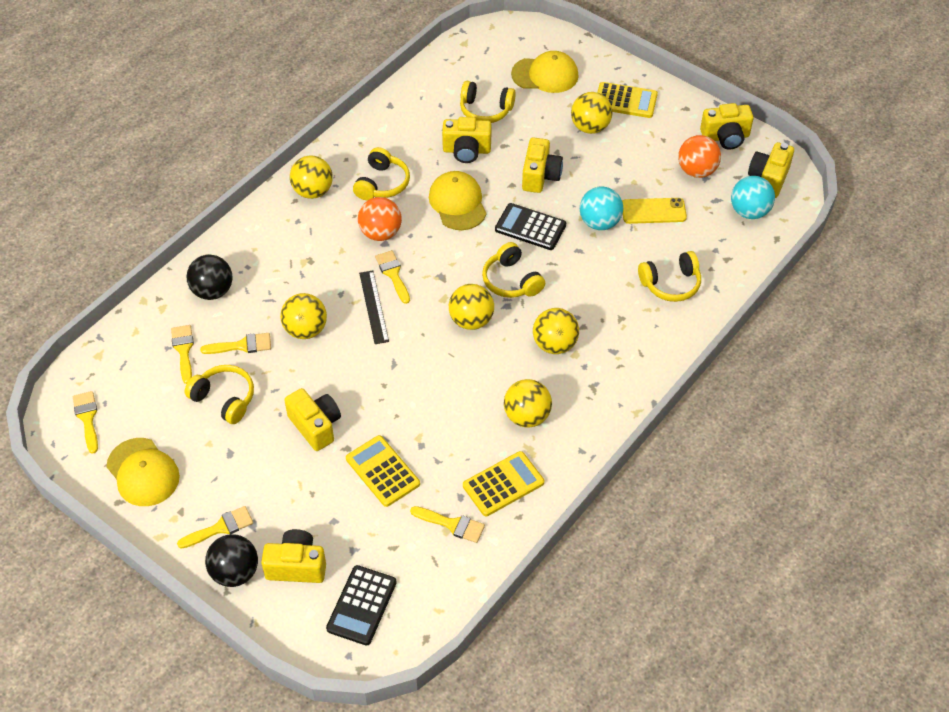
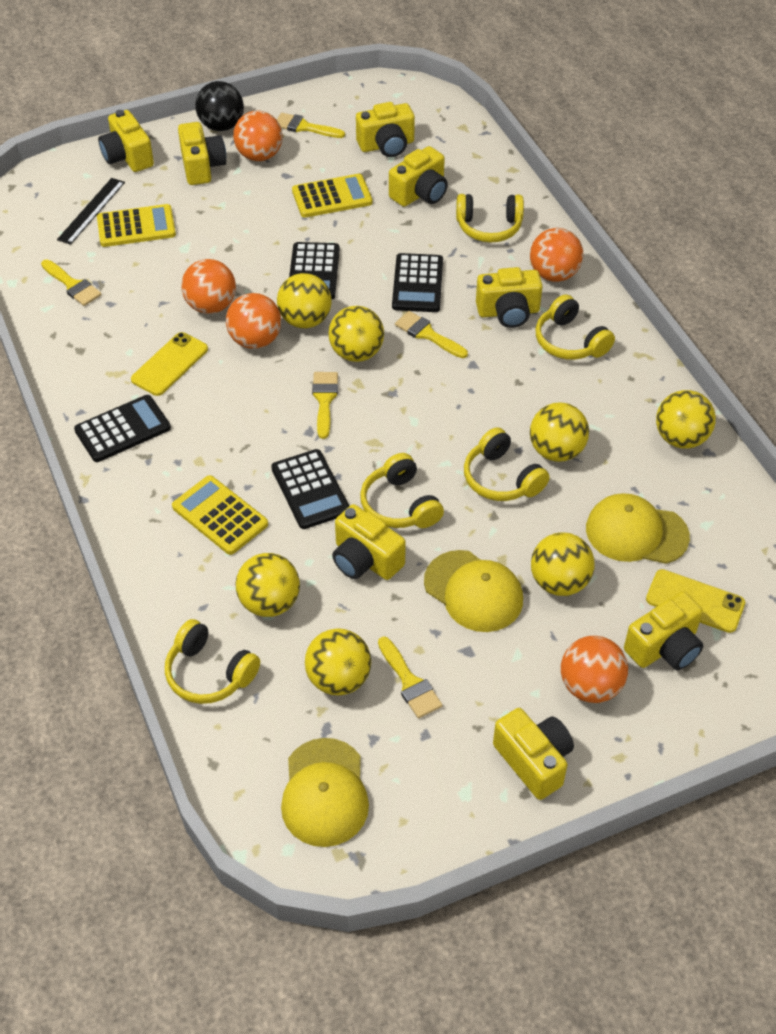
black ball: 2 -> 1
black calculator: 2 -> 4
orange ball: 2 -> 5
turquoise ball: 2 -> 0
yellow ball: 6 -> 7
yellow brush: 6 -> 5
yellow camera: 6 -> 8
yellow phone: 1 -> 2

